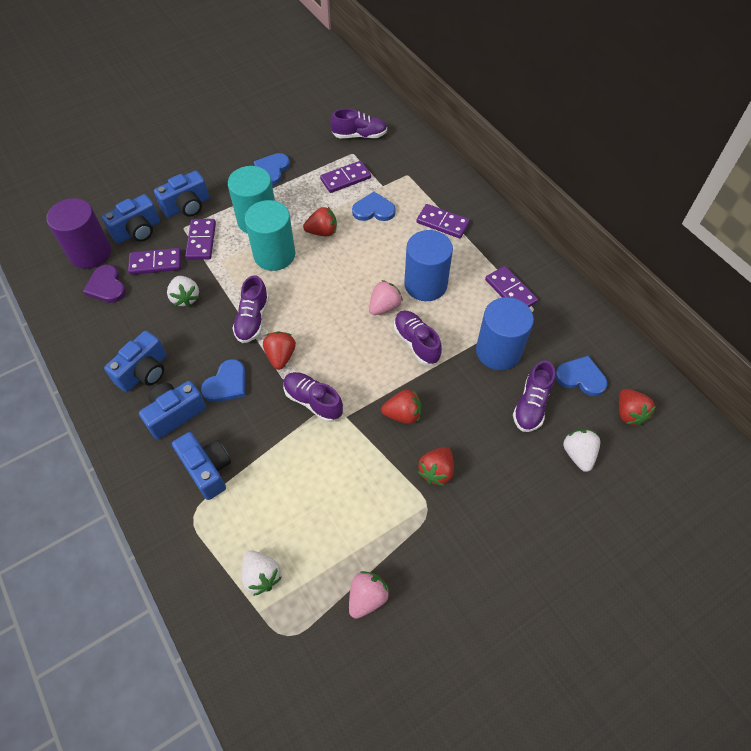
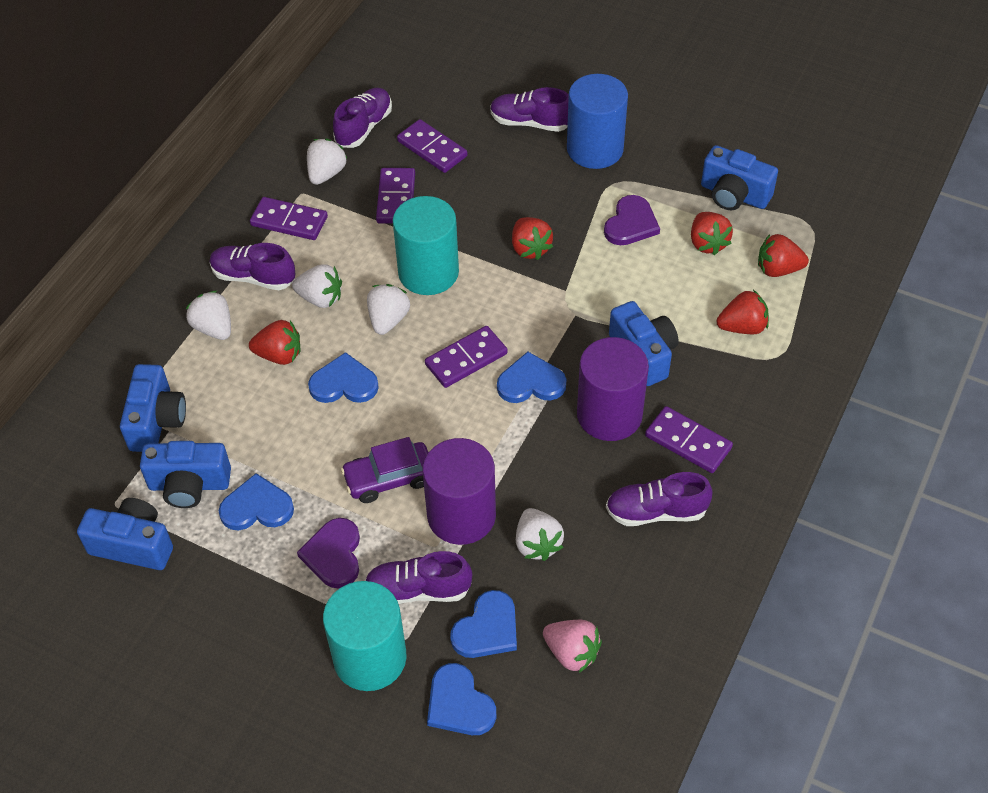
blue cylinder: 2 -> 1
blue heart: 4 -> 5
pink strawberry: 2 -> 1
purple car: 0 -> 1
purple cylinder: 1 -> 2
purple heart: 1 -> 2
white strawberry: 3 -> 5

